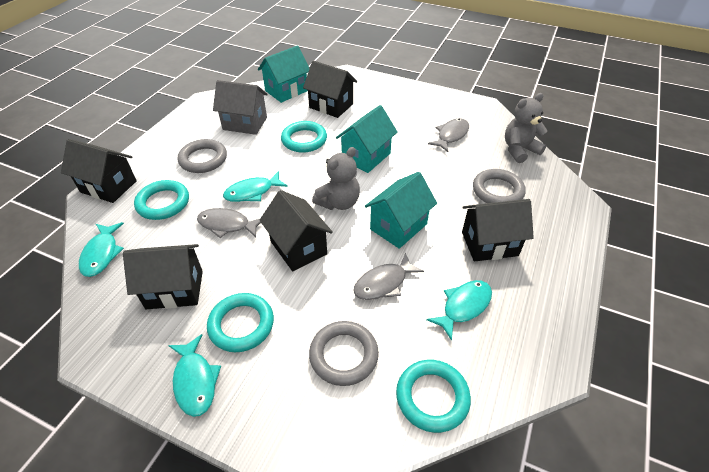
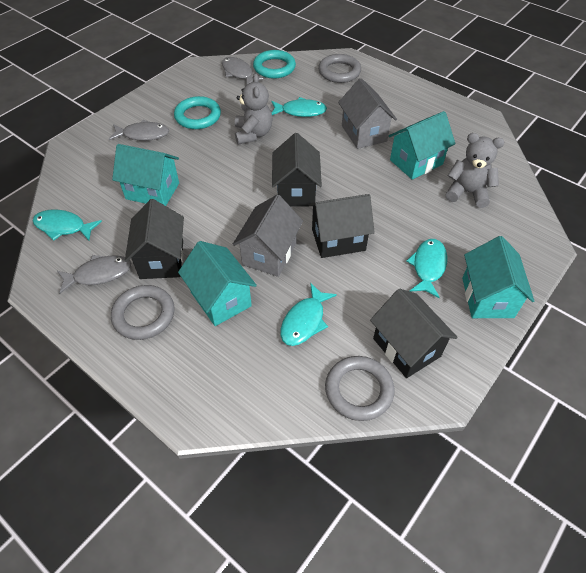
black house: 5 -> 4
grey house: 1 -> 2
turquoise house: 3 -> 4
turquoise ring: 4 -> 2

